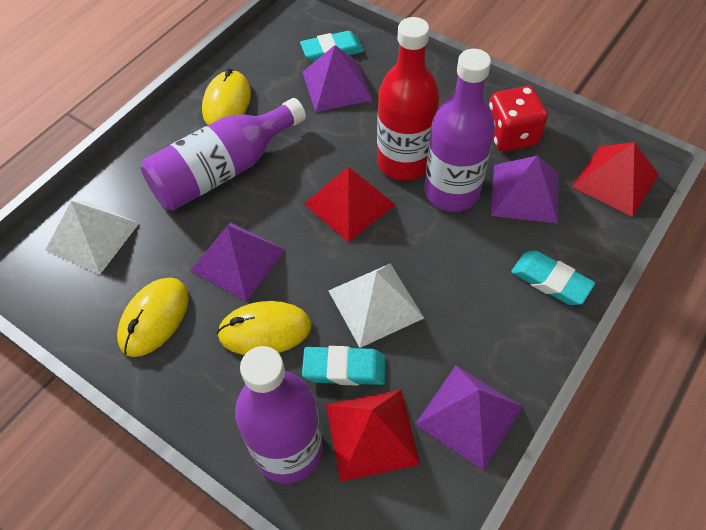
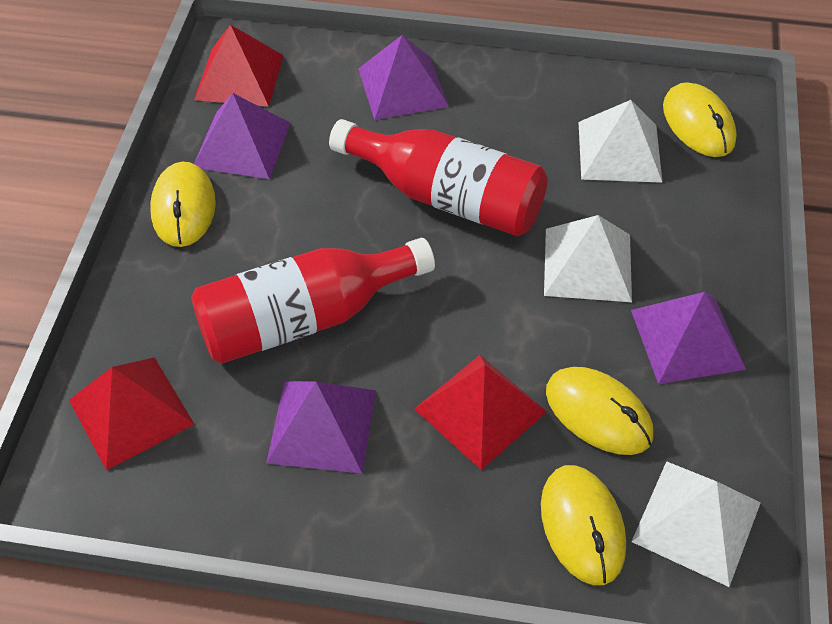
purple bottle: 3 -> 0
red bottle: 1 -> 2
red dice: 1 -> 0
turquoise eraser: 3 -> 0
white pyramid: 2 -> 3
yellow mouse: 3 -> 4

